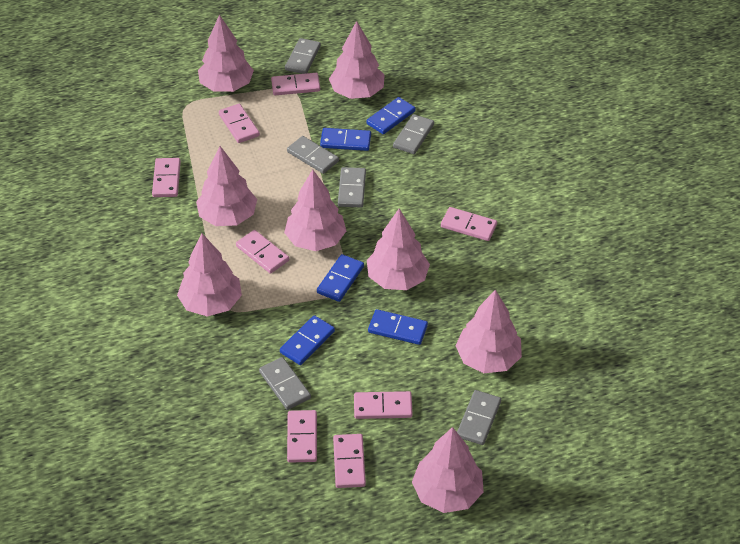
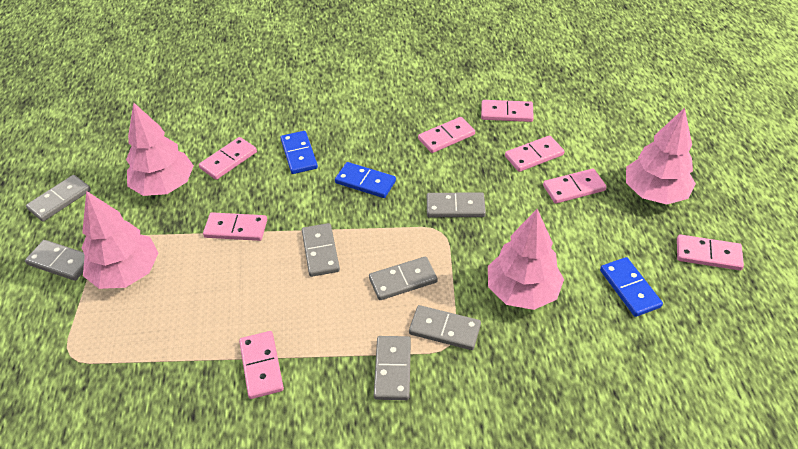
blue domino: 5 -> 3
grey domino: 6 -> 7
pink tree: 8 -> 4

